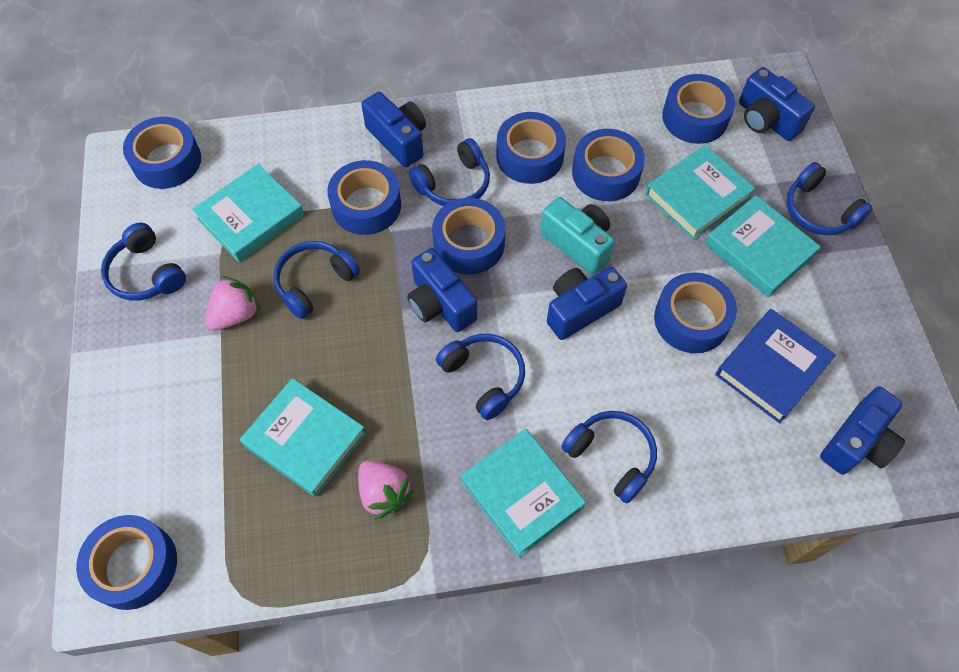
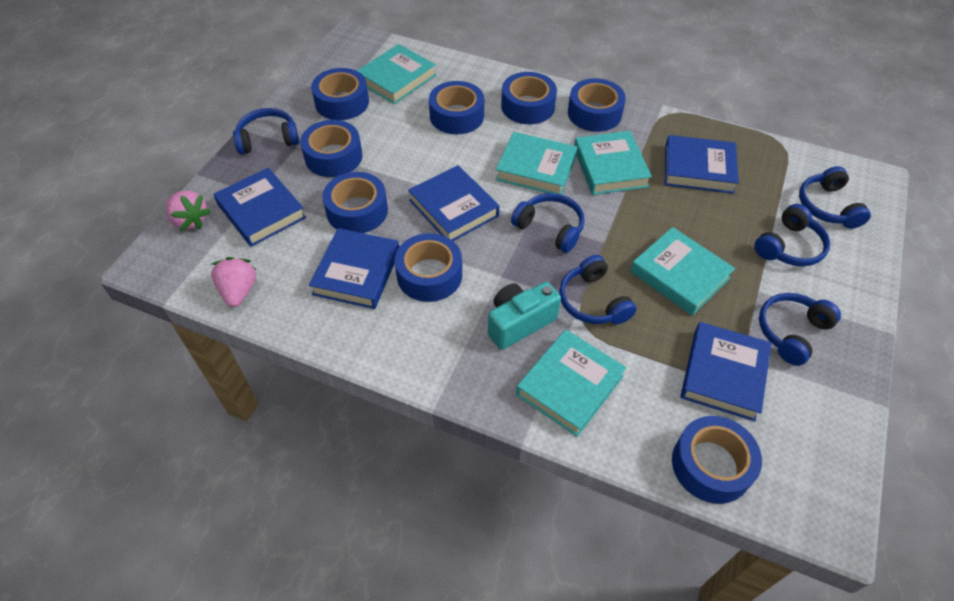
blue book: 1 -> 5
blue camera: 5 -> 0

